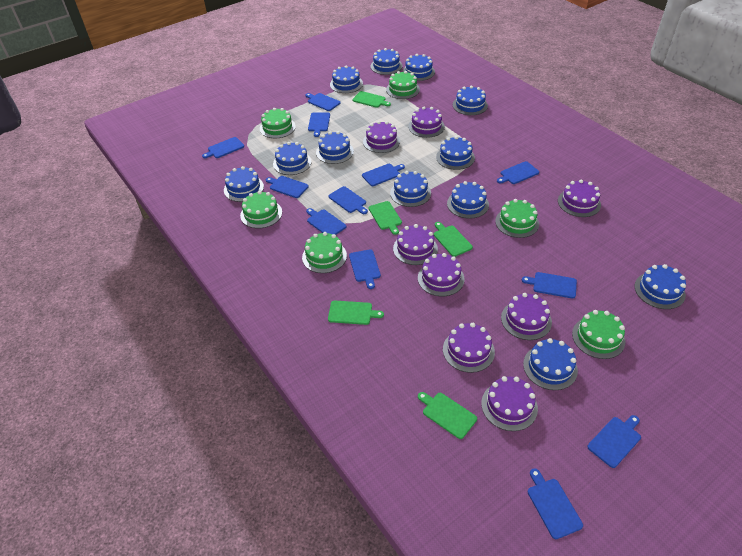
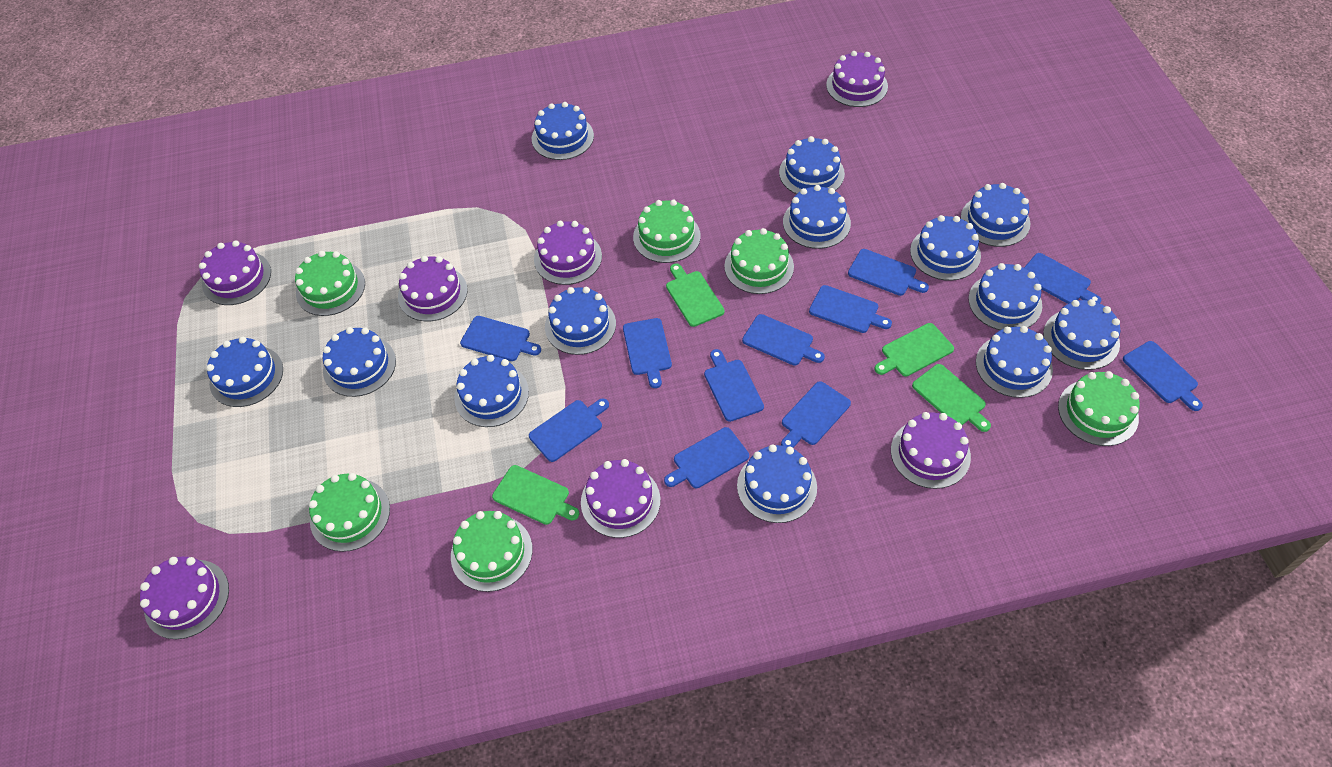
blue cake: 12 -> 13
blue cutting board: 12 -> 11
green cutting board: 5 -> 4
purple cake: 8 -> 7

